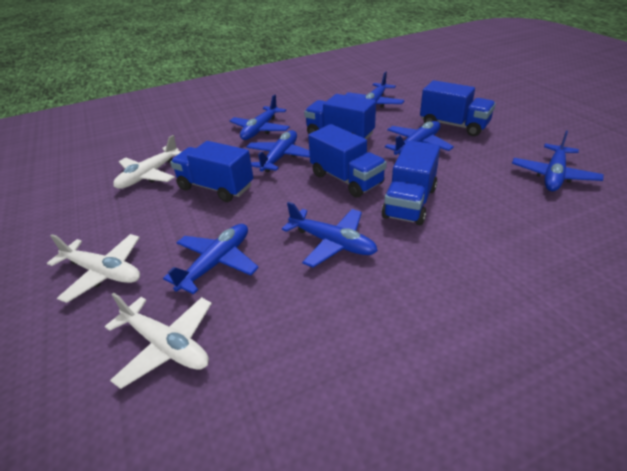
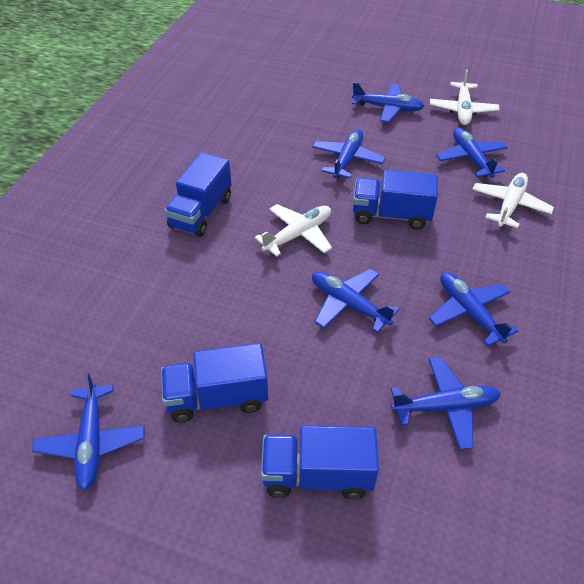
blue truck: 5 -> 4

